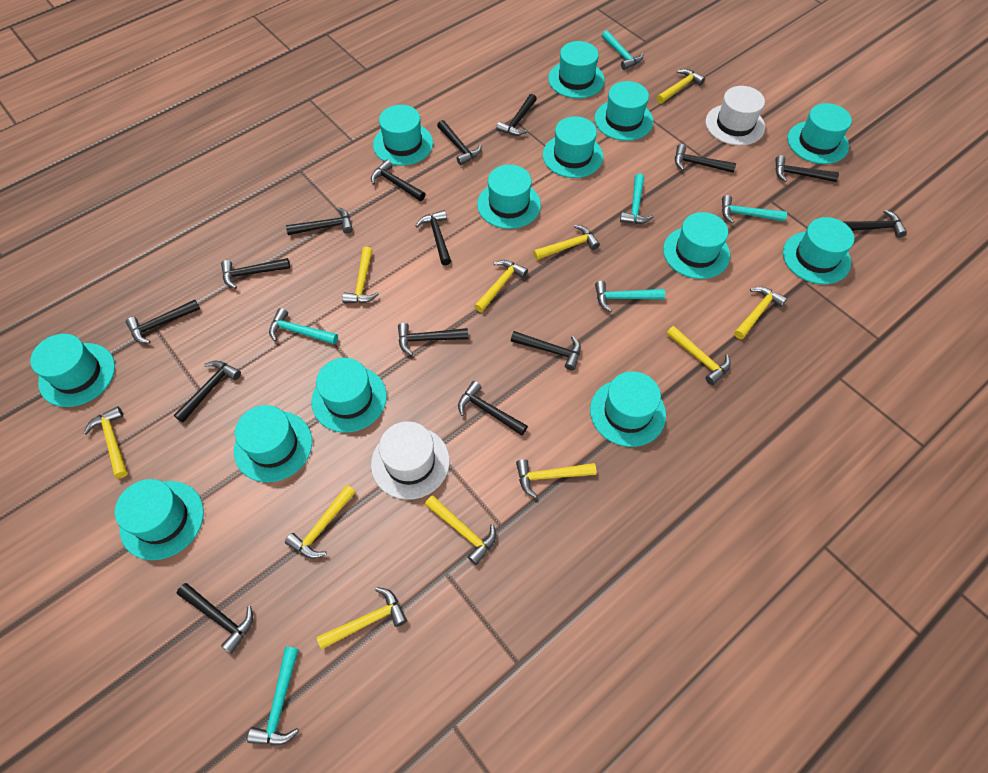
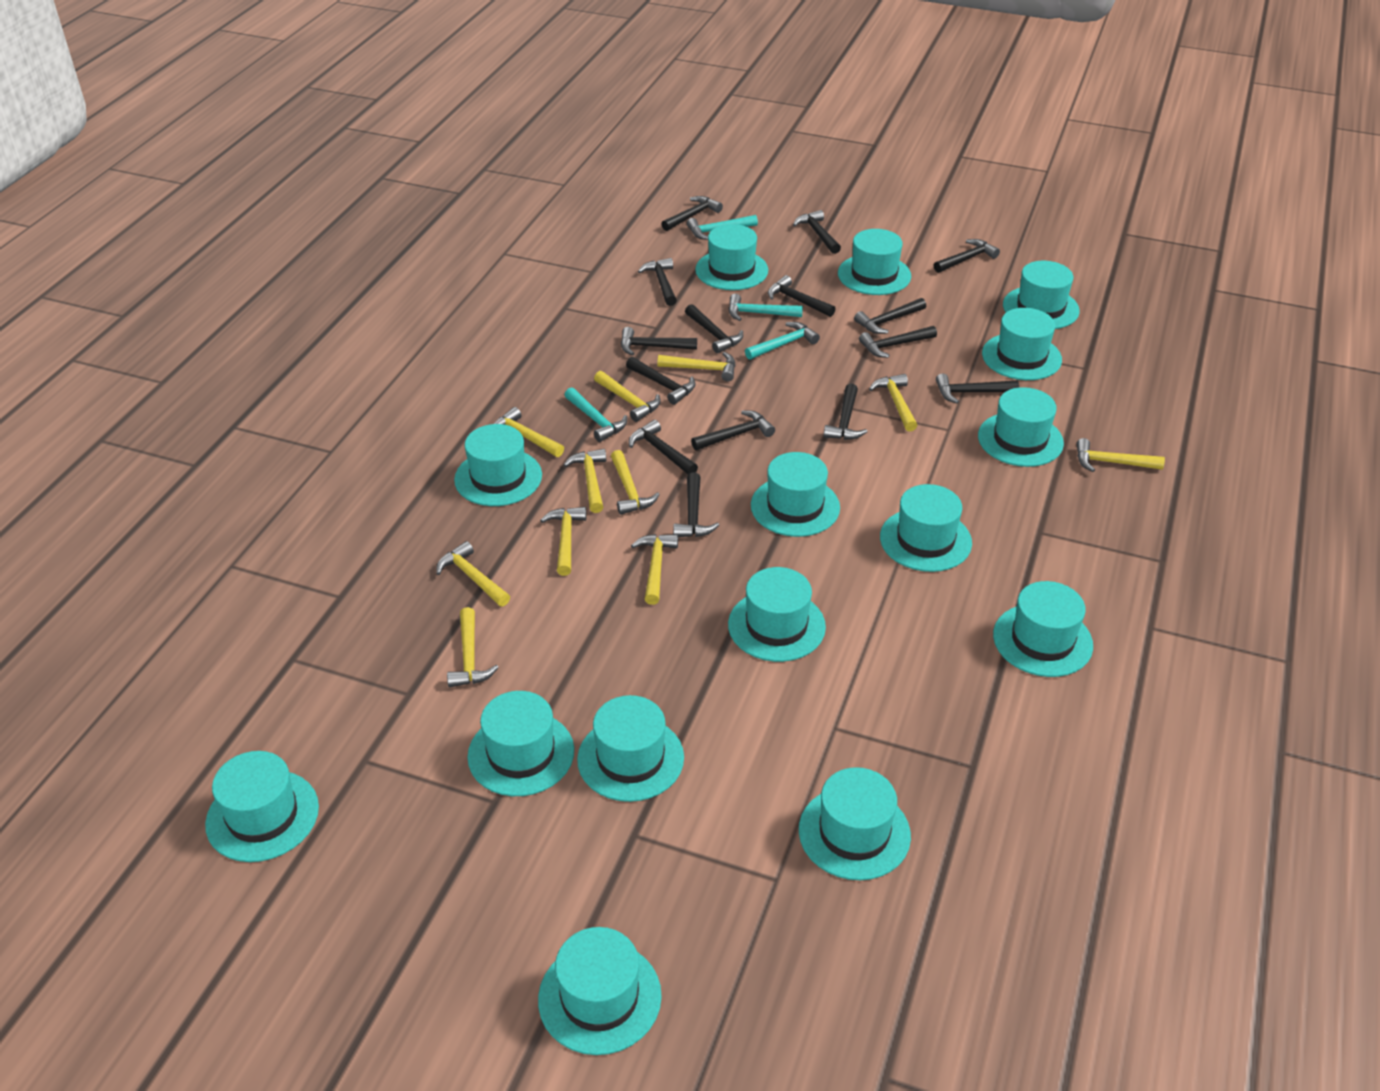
turquoise hammer: 6 -> 4
turquoise hat: 13 -> 15
white hat: 2 -> 0

